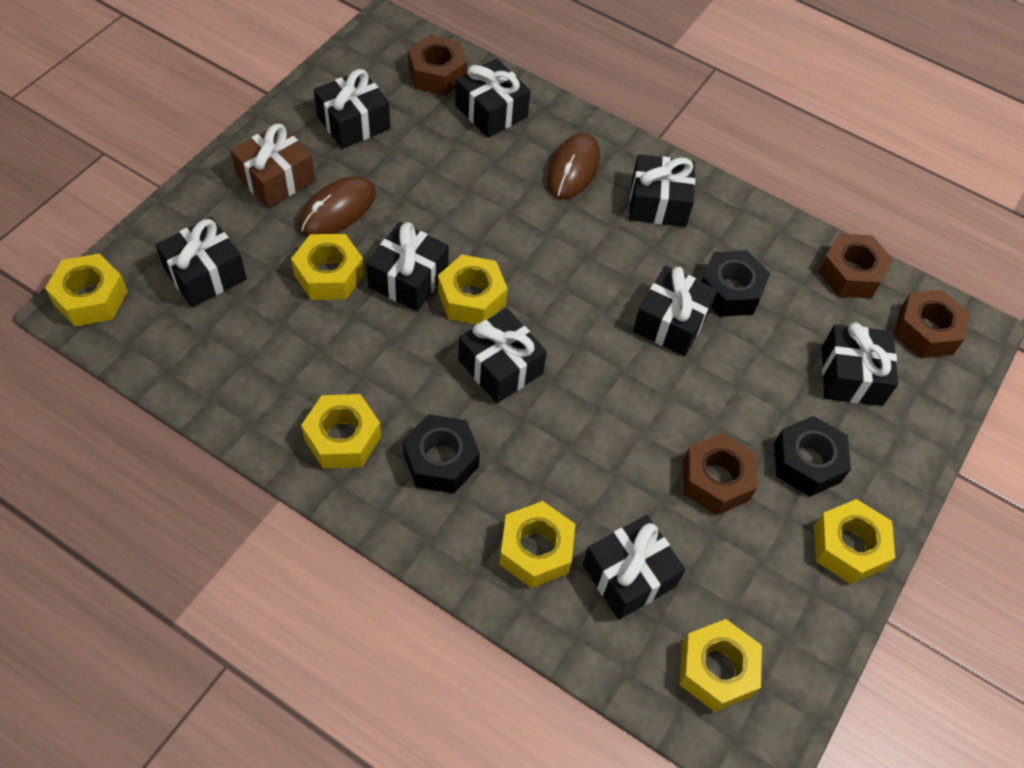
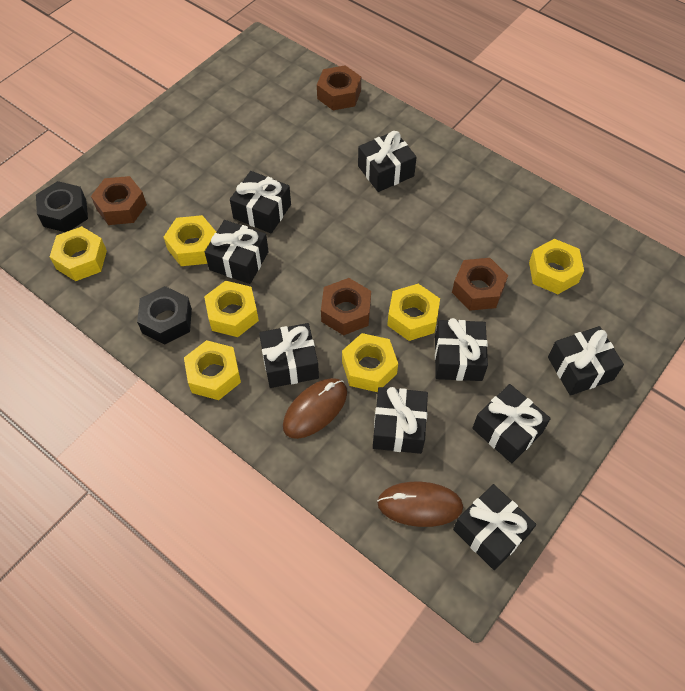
black nut: 3 -> 2
brown gift: 1 -> 0

